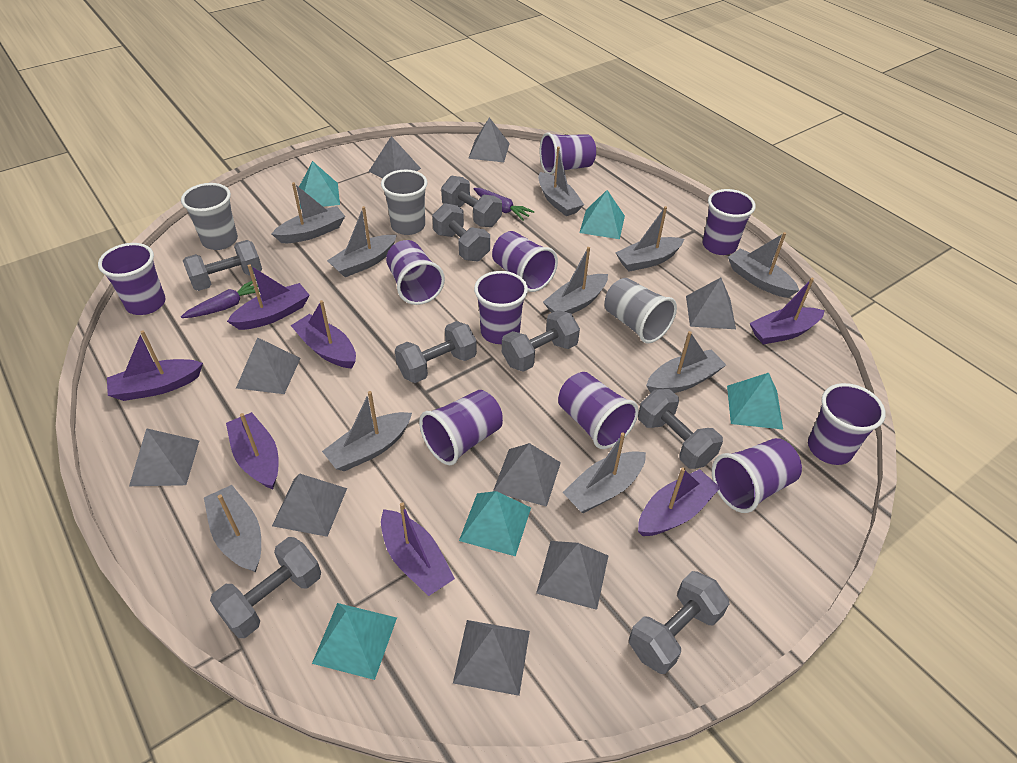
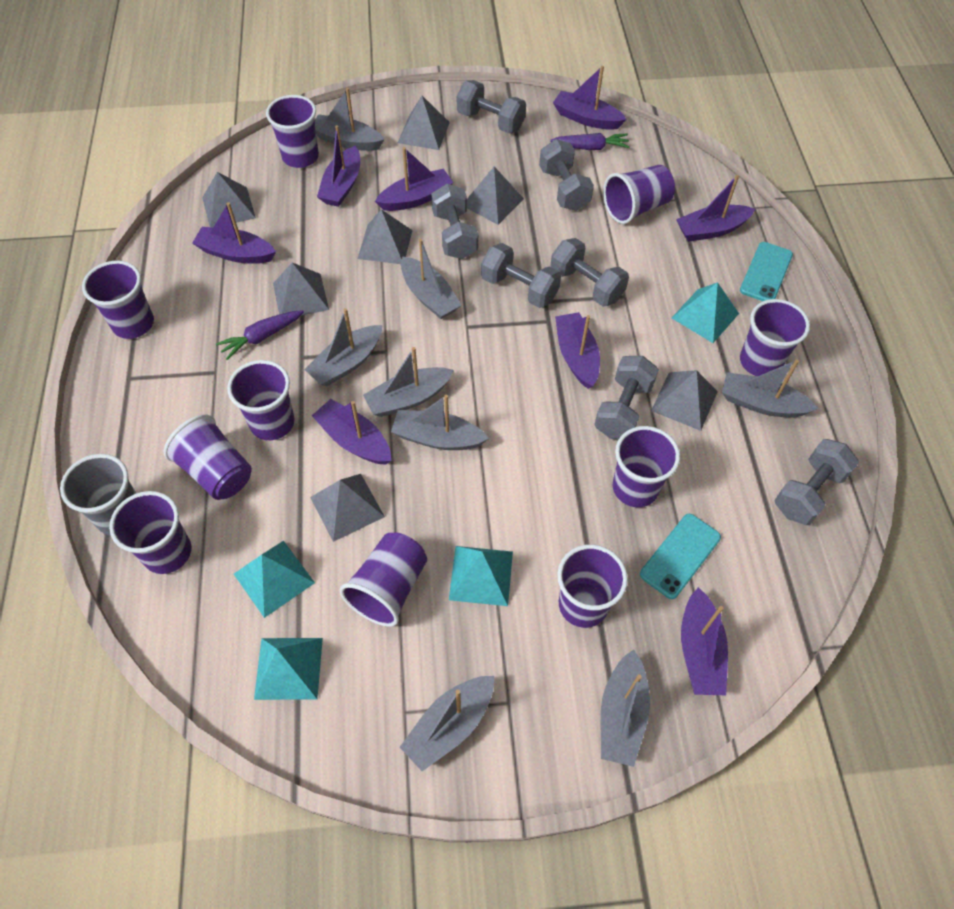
grey boat: 10 -> 8
grey cup: 3 -> 1
grey dumbbell: 8 -> 7
grey pyramid: 9 -> 7
purple boat: 7 -> 8
turquoise phone: 0 -> 2
turquoise pyramid: 5 -> 4

